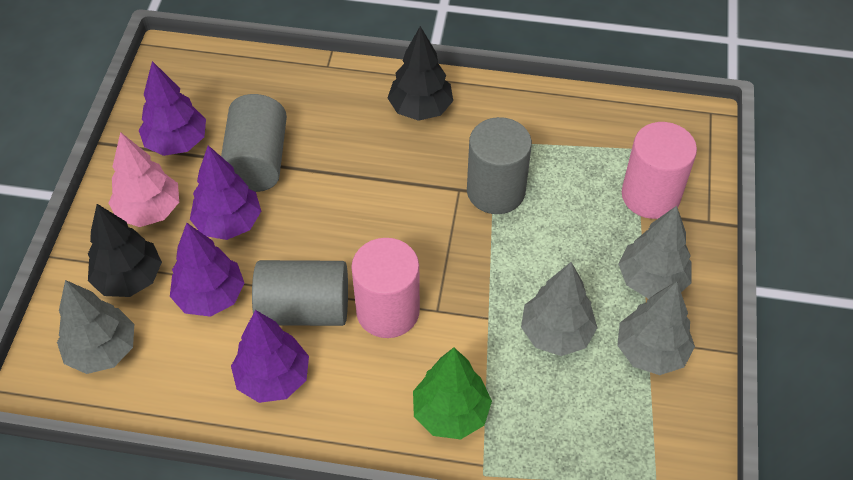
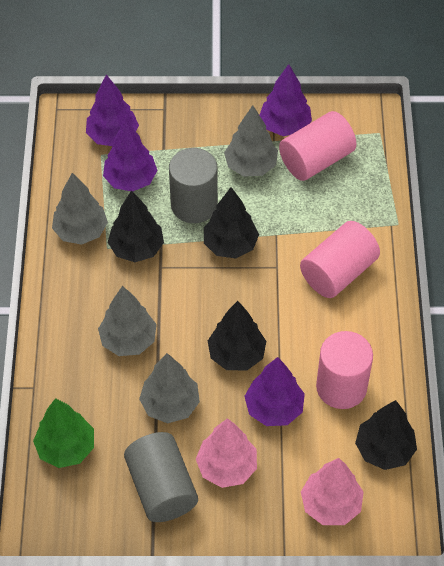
black tree: 2 -> 4
grey cylinder: 3 -> 2
pink cylinder: 2 -> 3
pink tree: 1 -> 2

